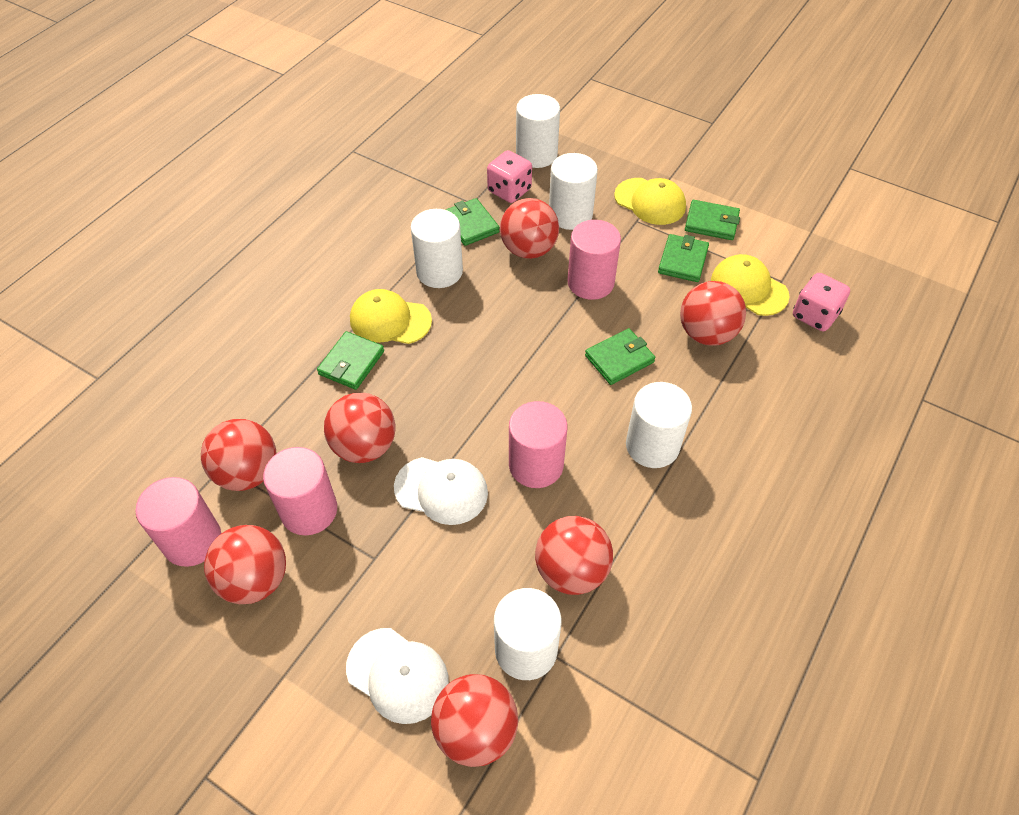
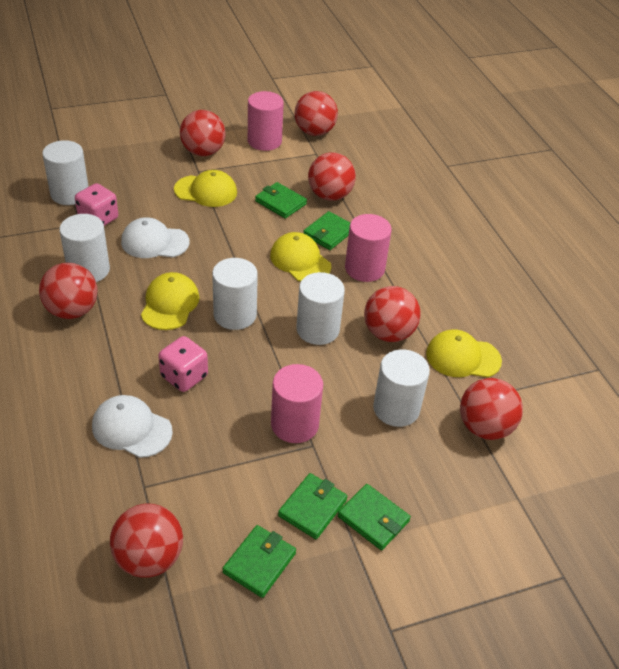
pink cylinder: 4 -> 3
yellow cap: 3 -> 4

